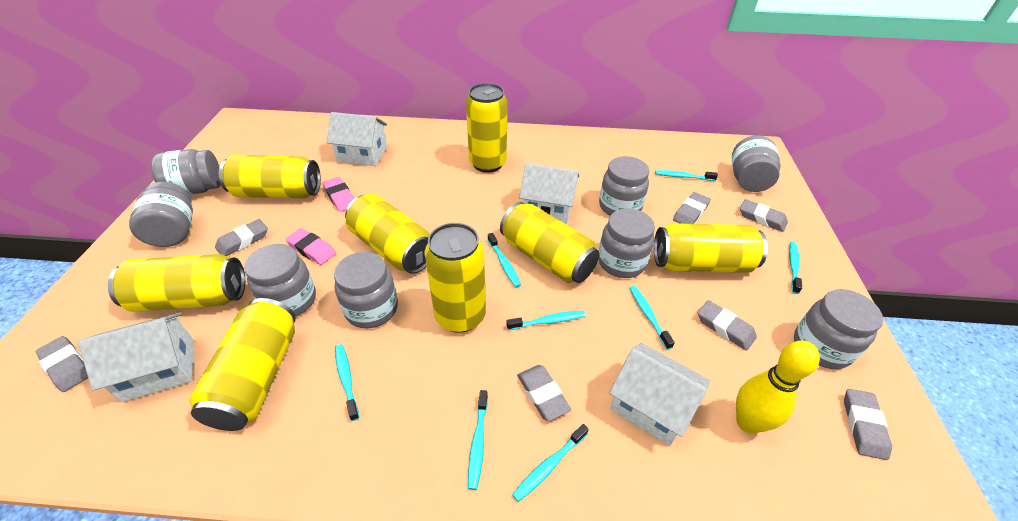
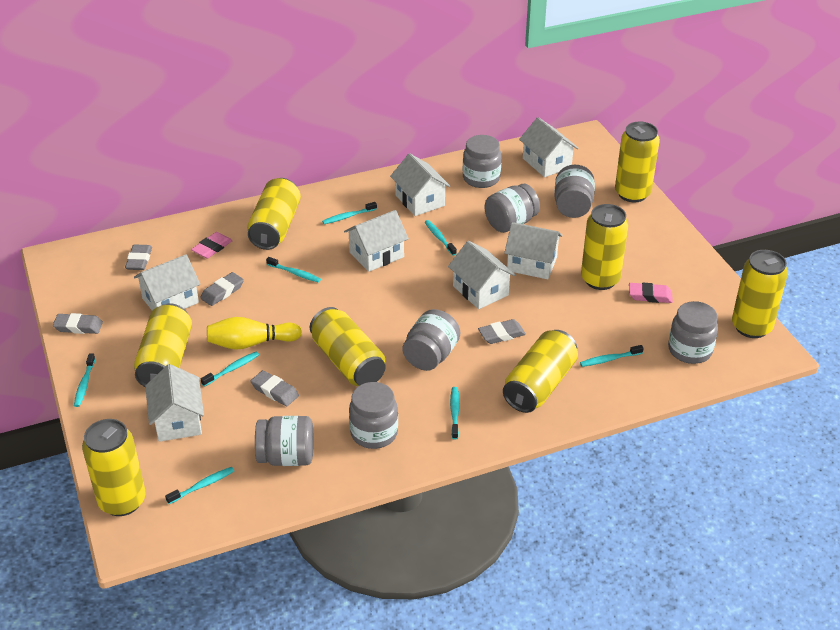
grey eraser: 7 -> 5
grey jar: 8 -> 7
white house: 4 -> 7

